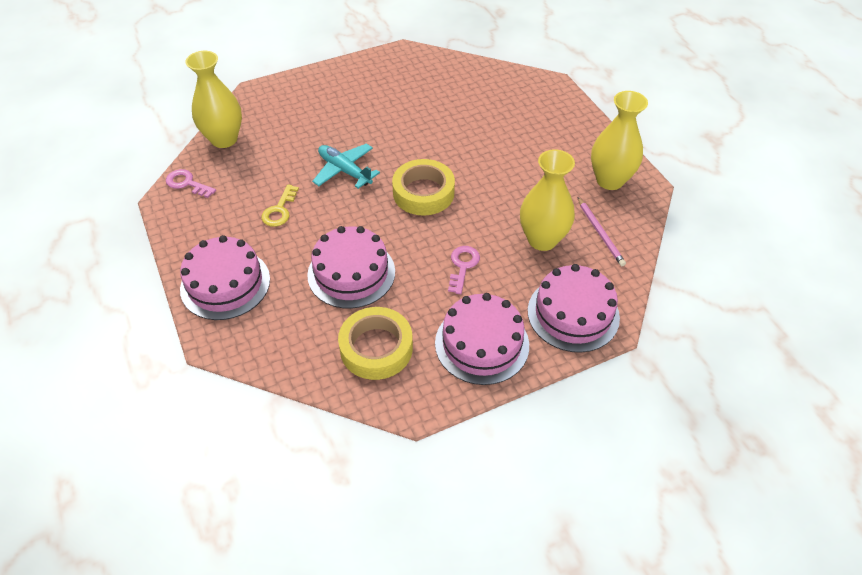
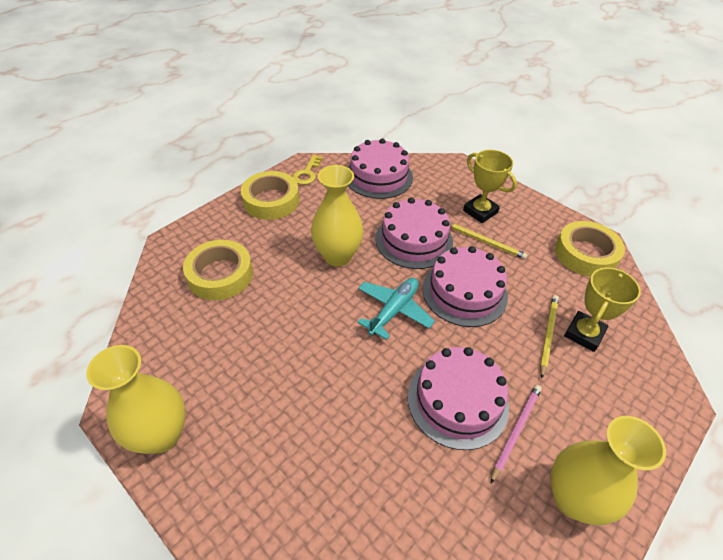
pink key: 2 -> 0
yellow pencil: 0 -> 2
yellow tape: 2 -> 3
yellow trophy: 0 -> 2

